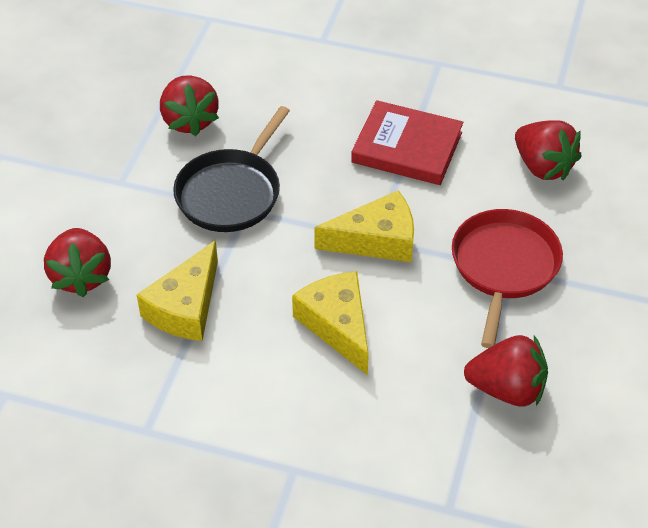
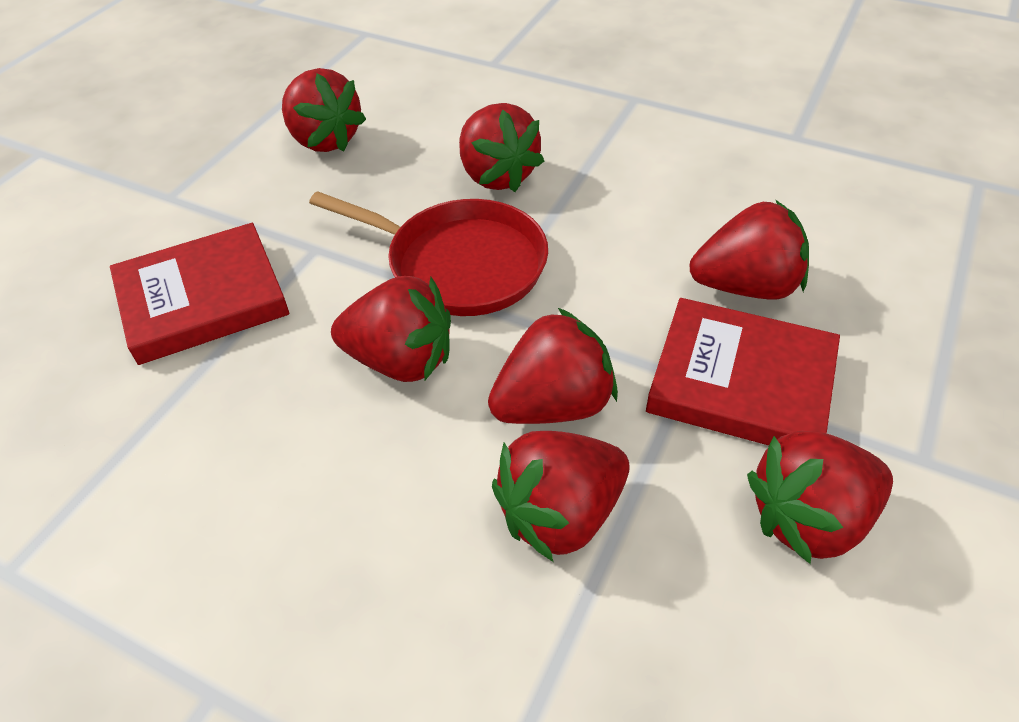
black pan: 1 -> 0
red book: 1 -> 2
red strawberry: 4 -> 7
yellow cheese: 3 -> 0

